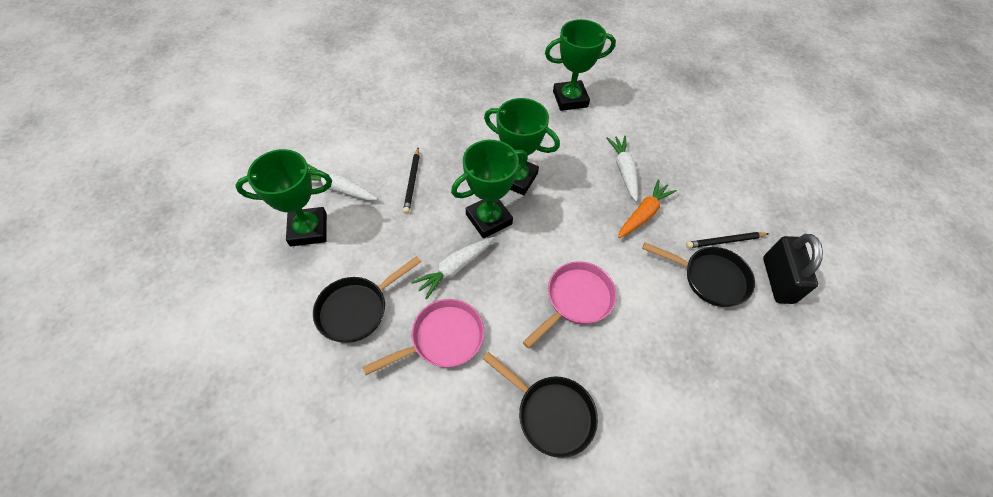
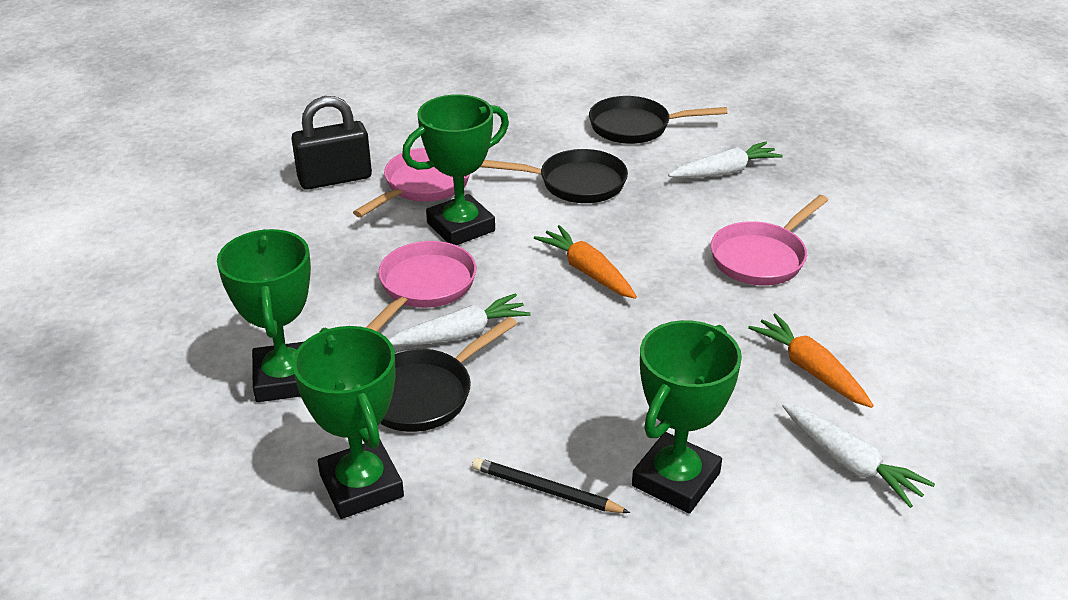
black pencil: 2 -> 1
orange carrot: 1 -> 2
pink pan: 2 -> 3

